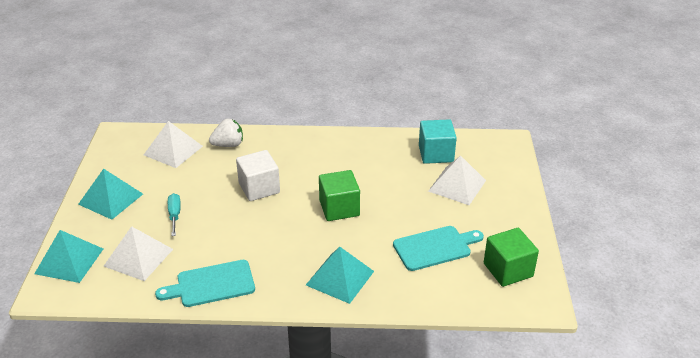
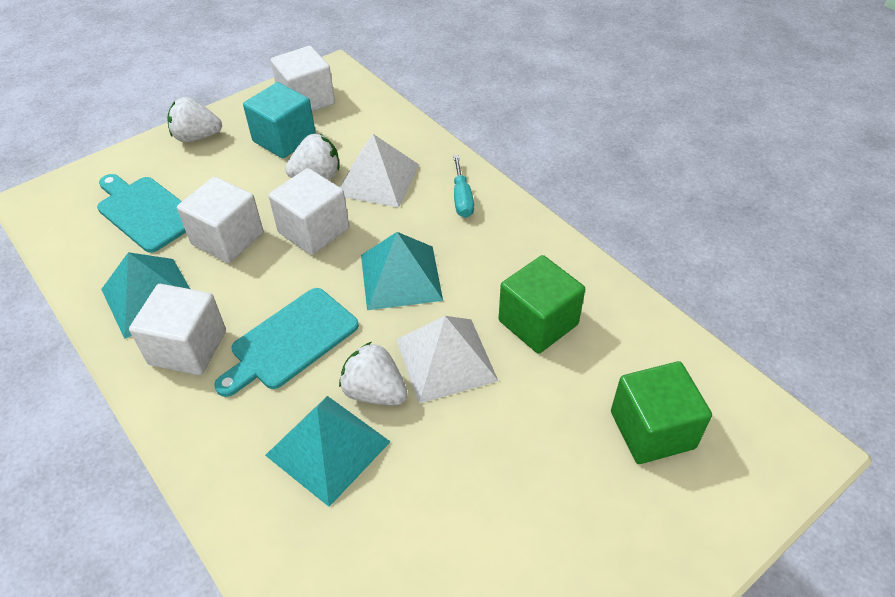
white cube: 1 -> 4
white pyramid: 3 -> 2
white strawberry: 1 -> 3

